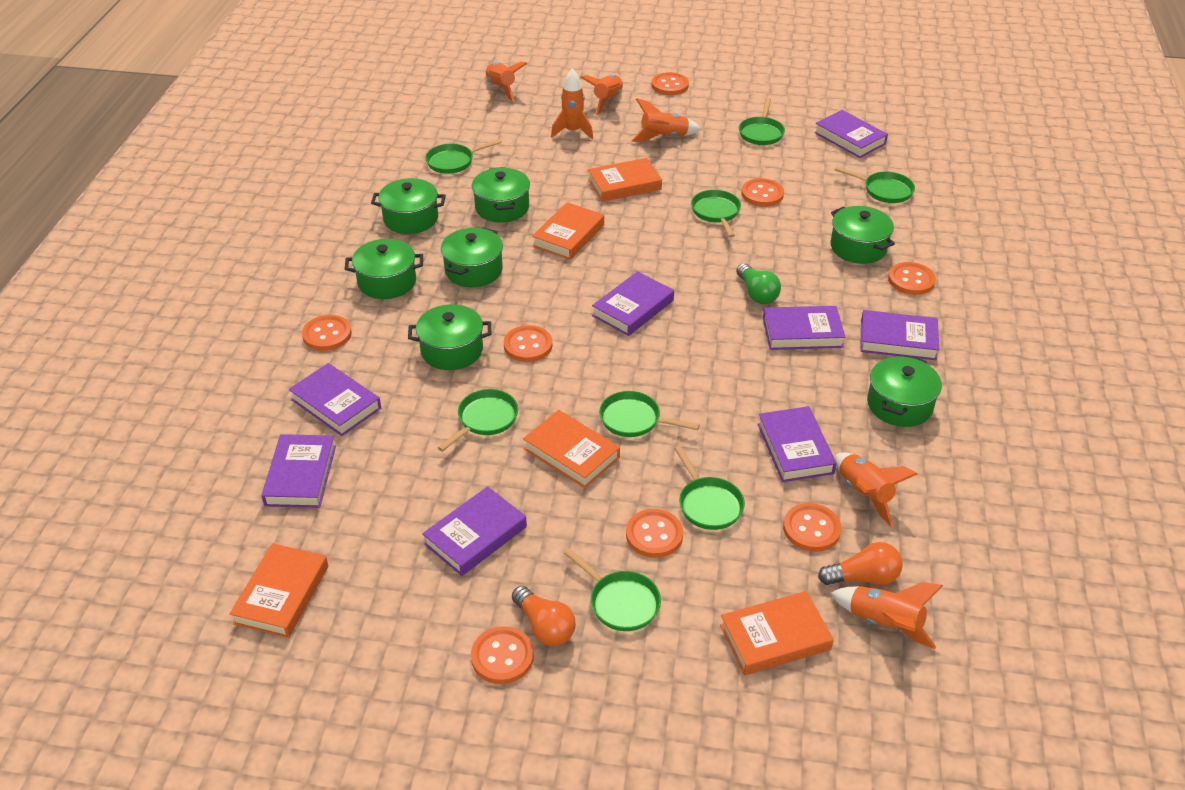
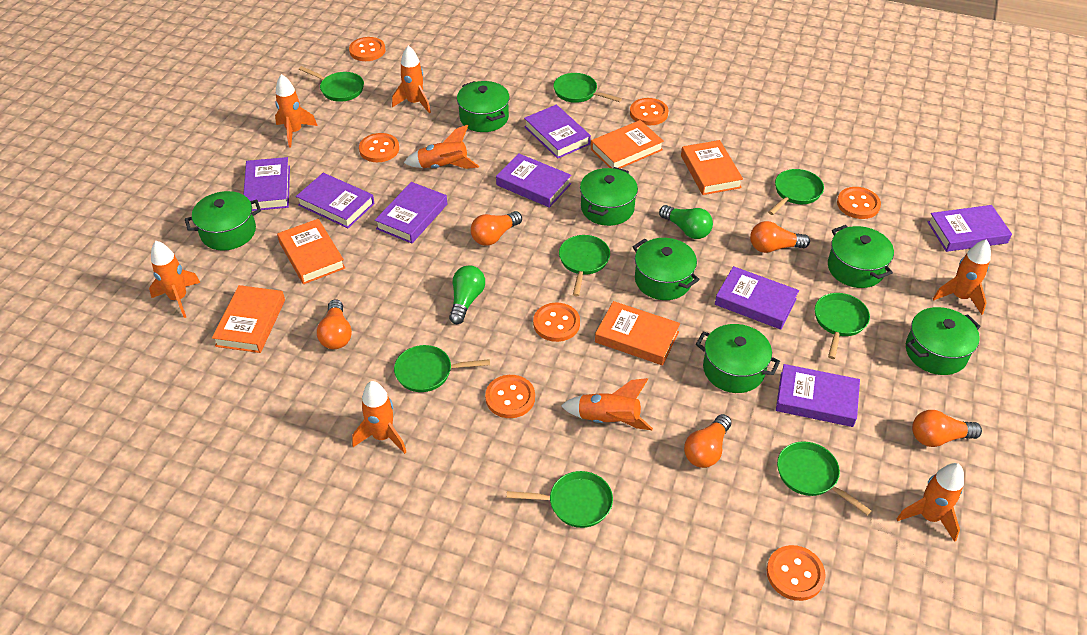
green light bulb: 1 -> 2
orange button: 8 -> 7
orange light bulb: 2 -> 5
orange rocket: 6 -> 8

